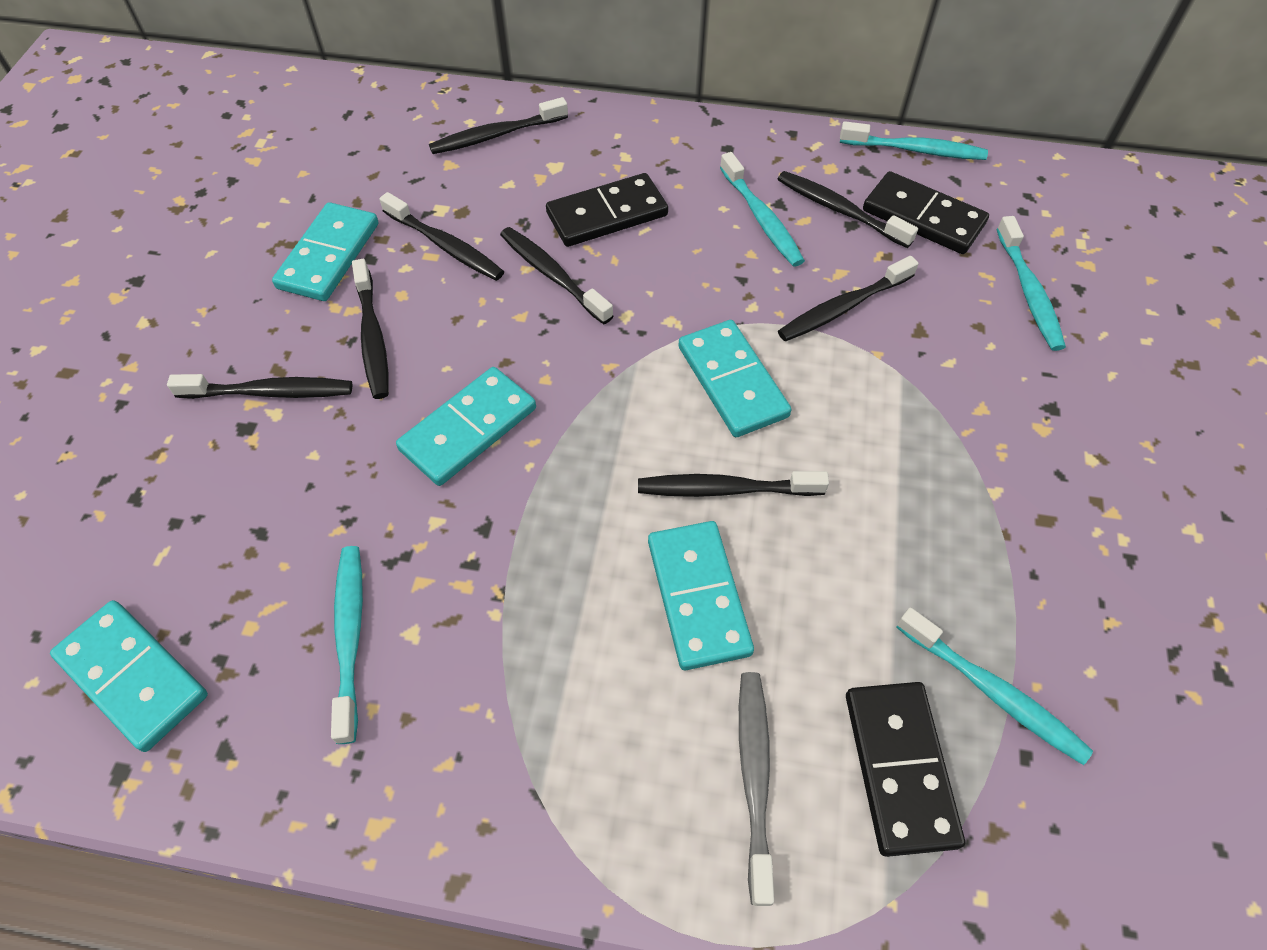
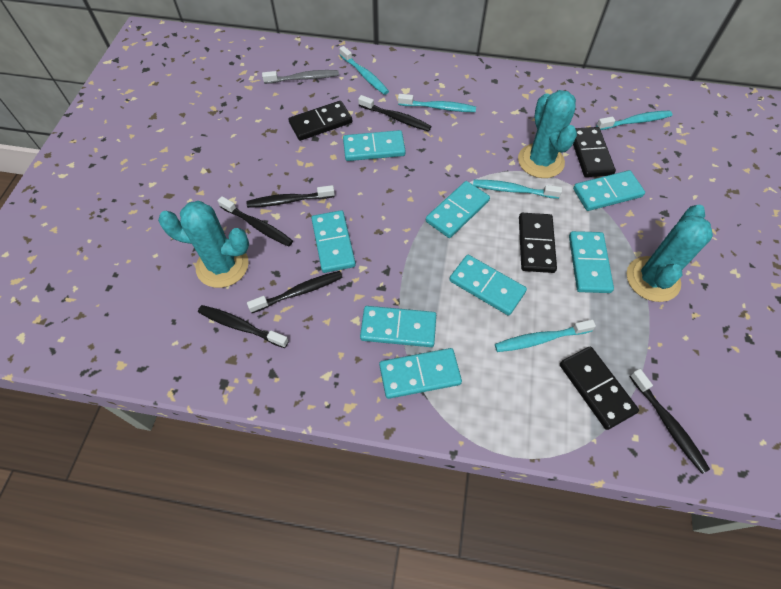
black domino: 3 -> 4
black toothbrush: 8 -> 6
turquoise cactus: 0 -> 3
turquoise domino: 5 -> 8

